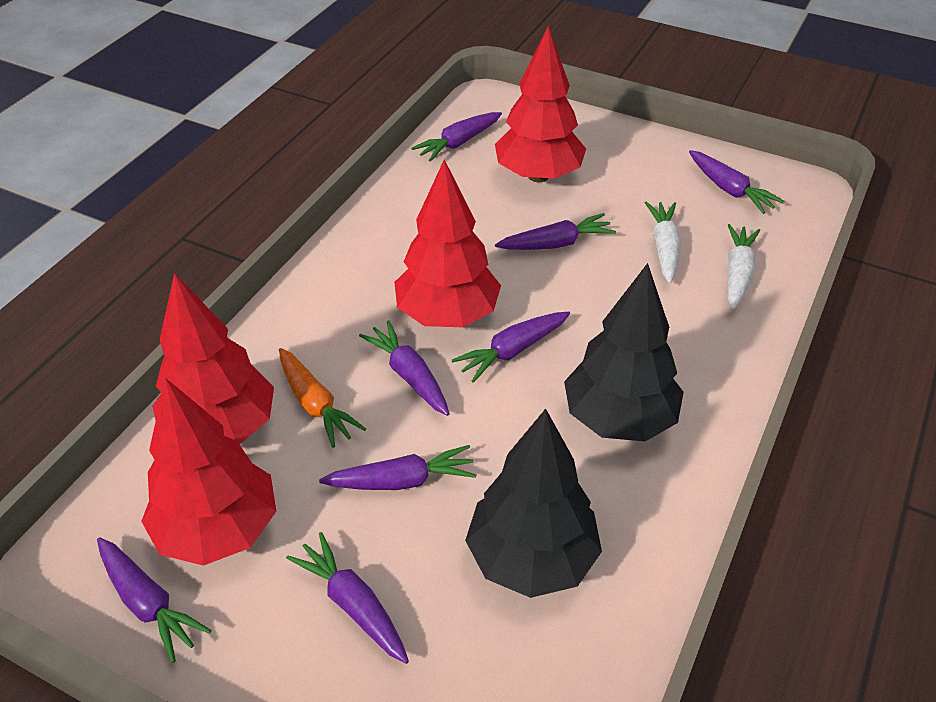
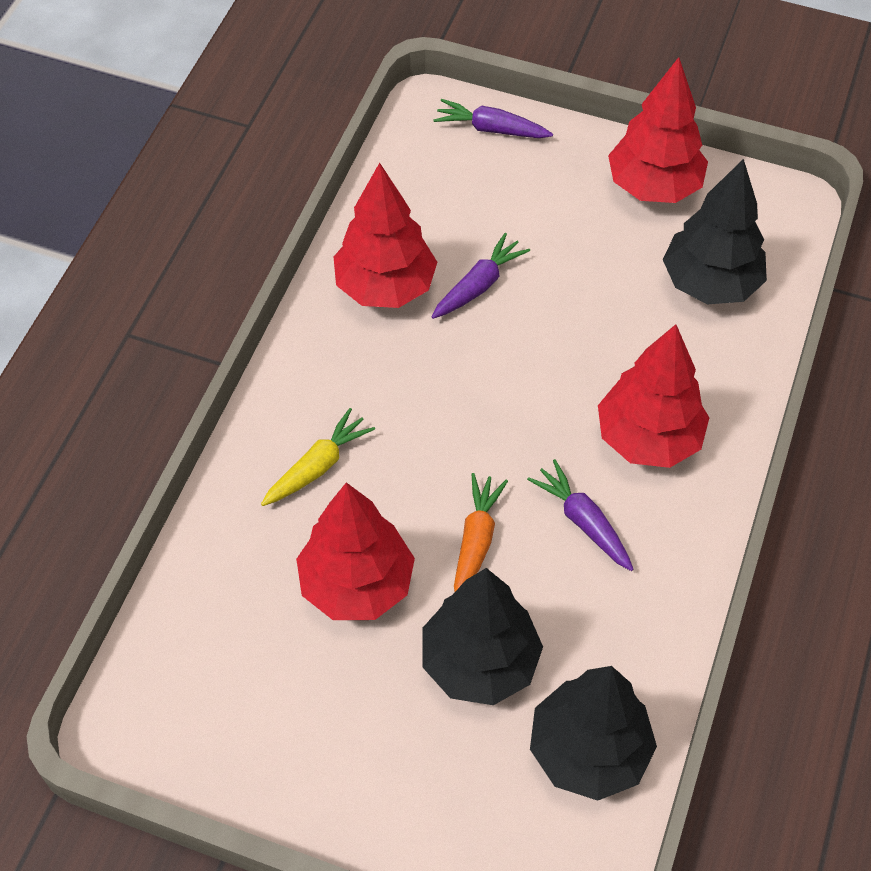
black tree: 2 -> 3
purple carrot: 8 -> 3
white carrot: 2 -> 0
yellow carrot: 0 -> 1

